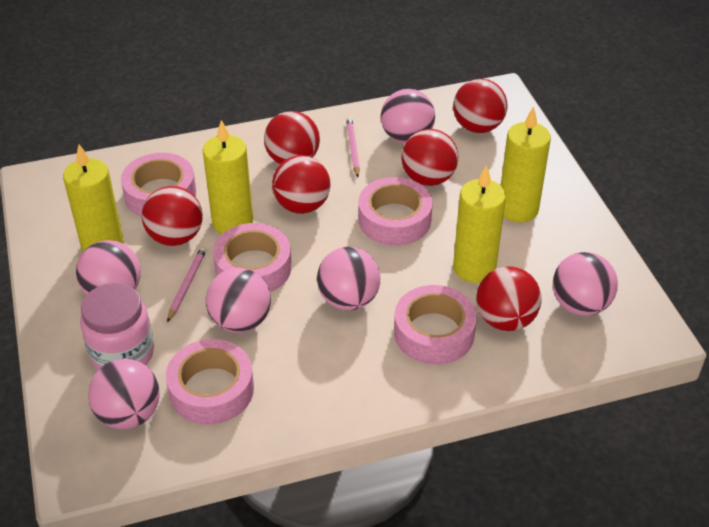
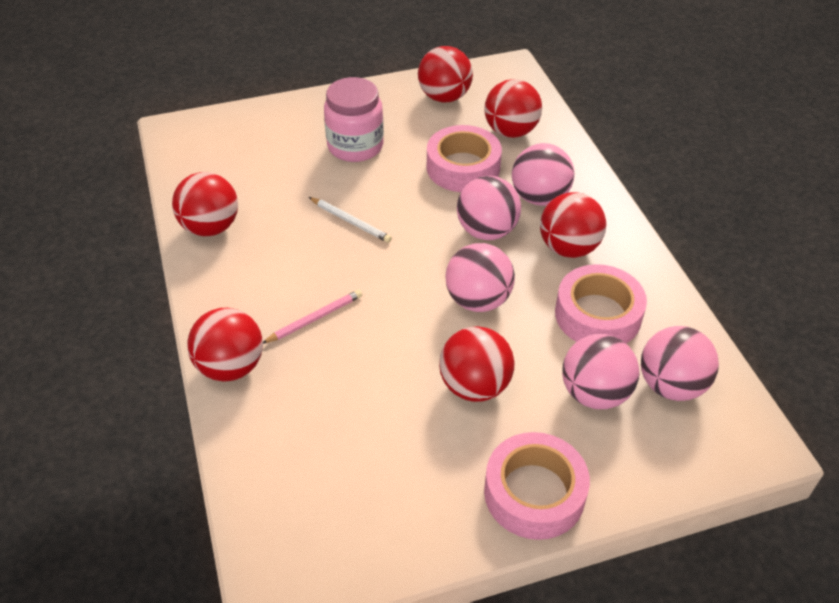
pink ball: 6 -> 5
pink pencil: 2 -> 1
pink tape: 5 -> 3
white pencil: 0 -> 1
yellow candle: 4 -> 0

